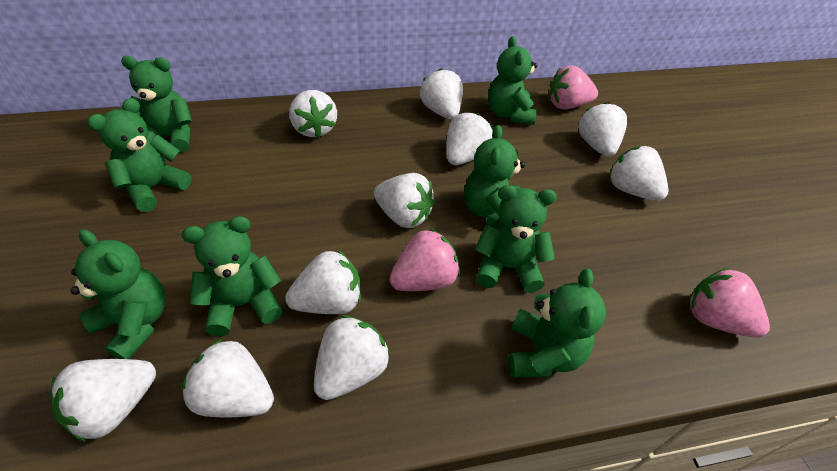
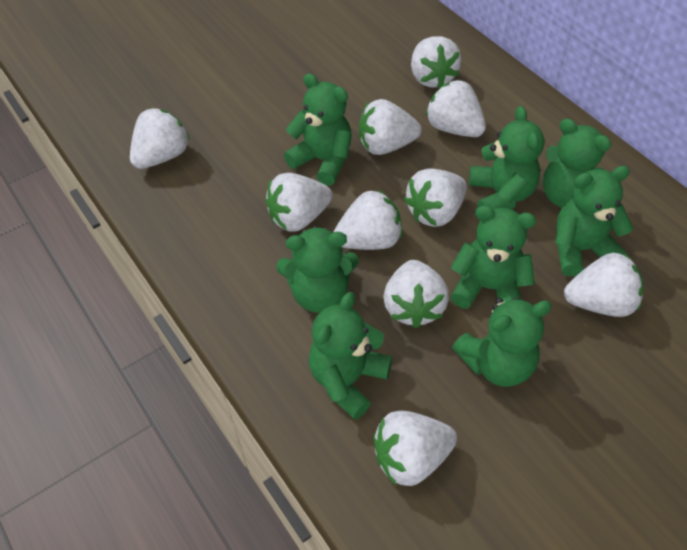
pink strawberry: 3 -> 0

